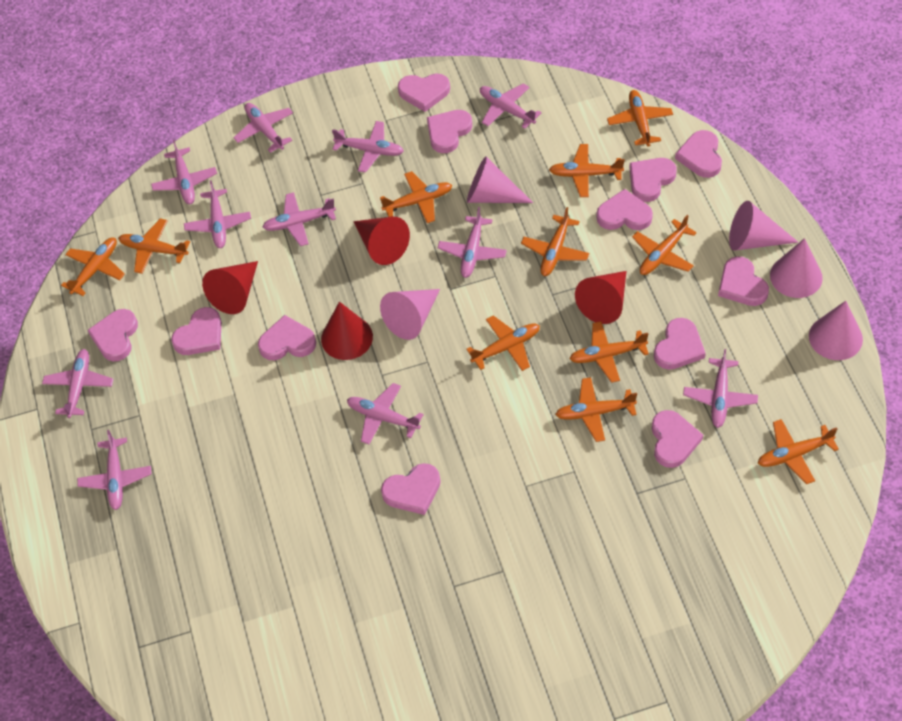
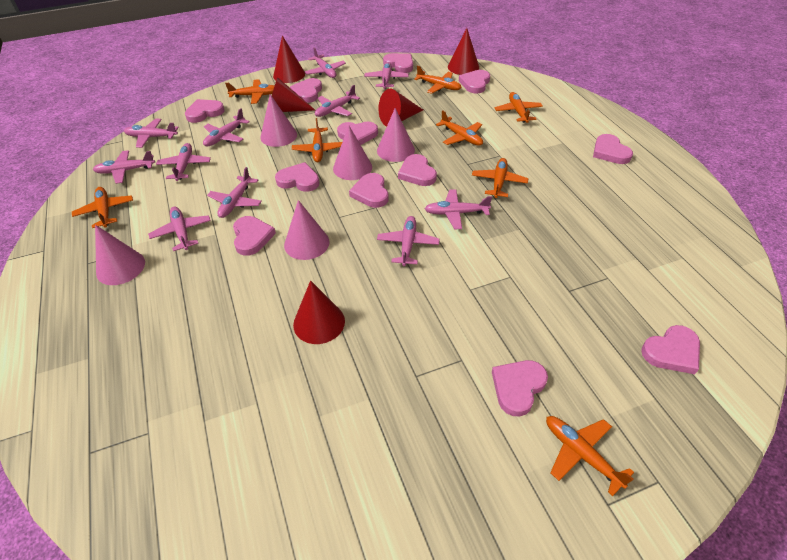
orange plane: 11 -> 8
red cone: 4 -> 5

